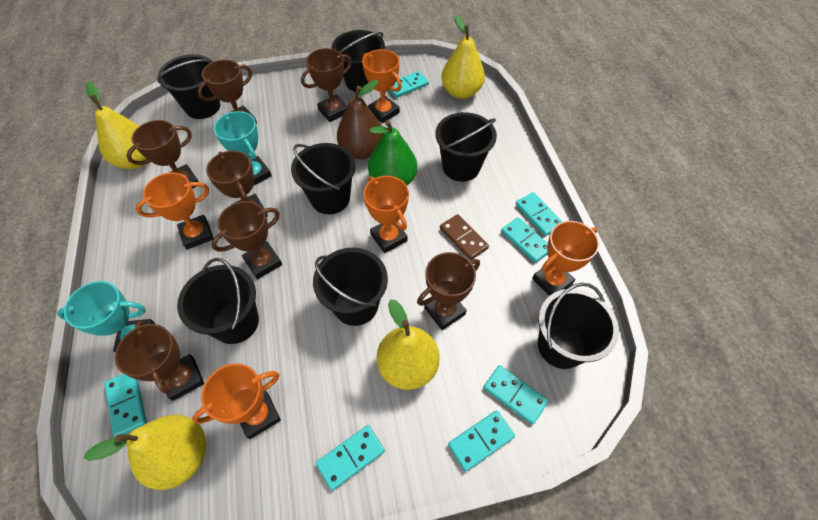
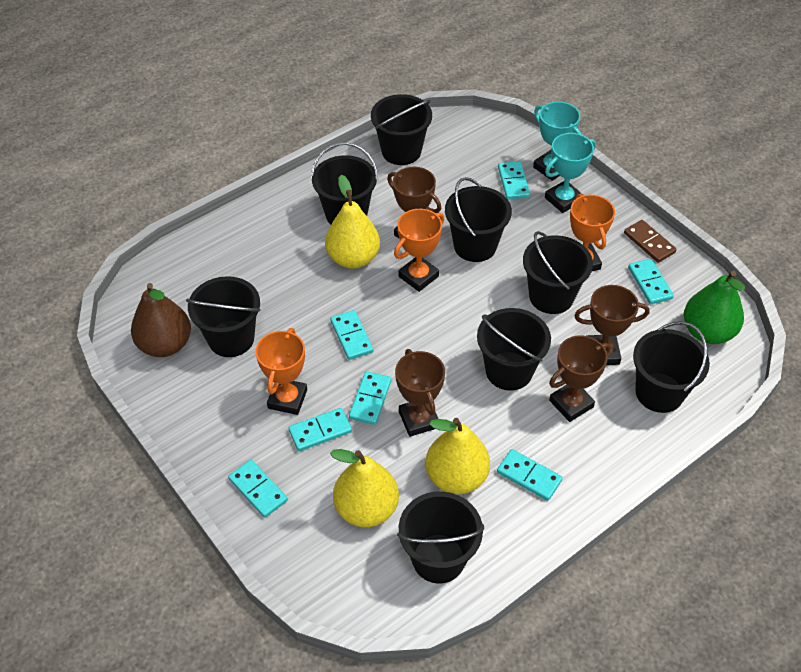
black bucket: 7 -> 8
brown trophy: 7 -> 4
orange trophy: 5 -> 3
yellow pear: 4 -> 3

